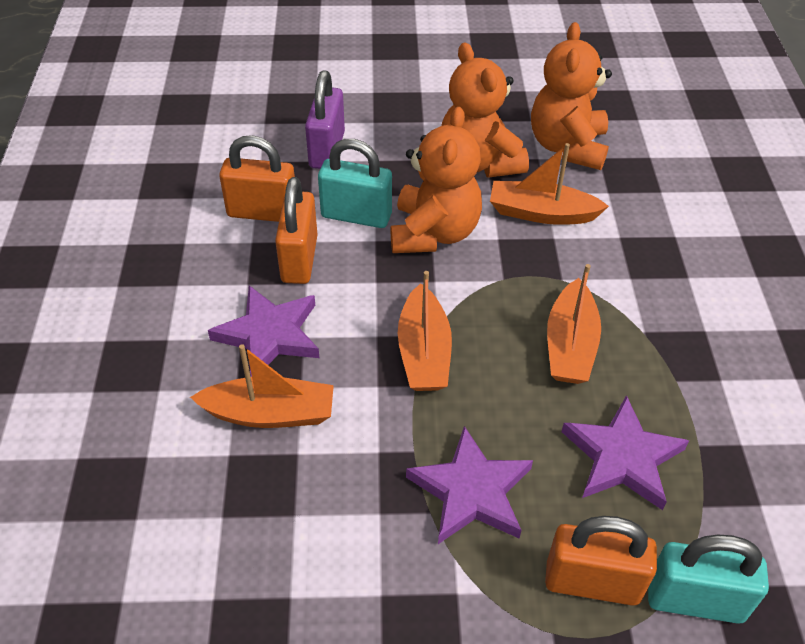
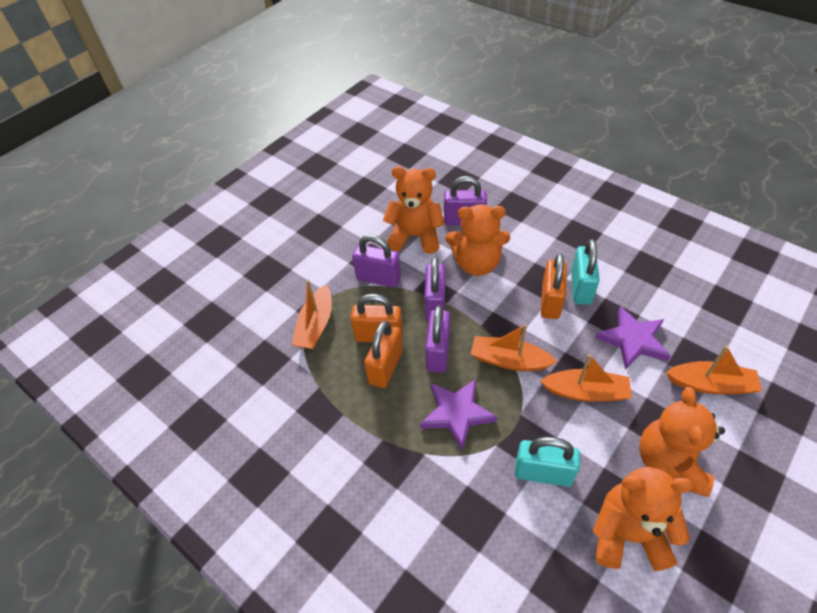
orange teddy bear: 3 -> 4
purple padlock: 1 -> 4
purple star: 3 -> 2

